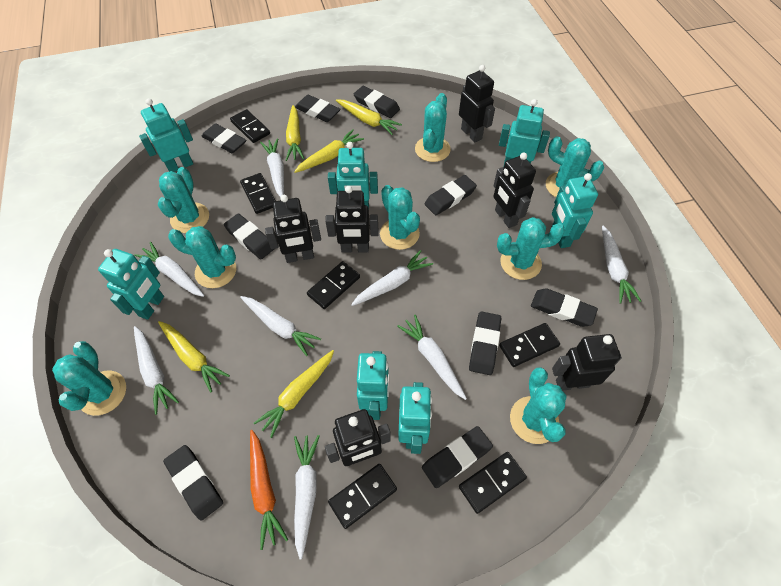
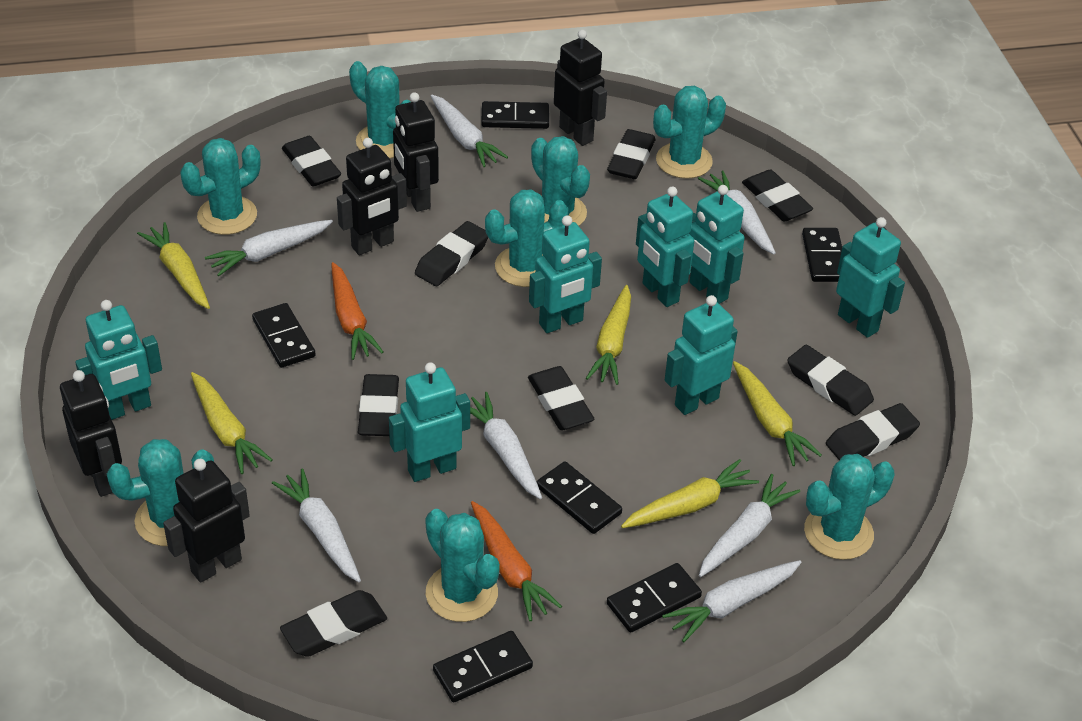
black robot: 6 -> 5
orange carrot: 1 -> 2
white carrot: 8 -> 7

